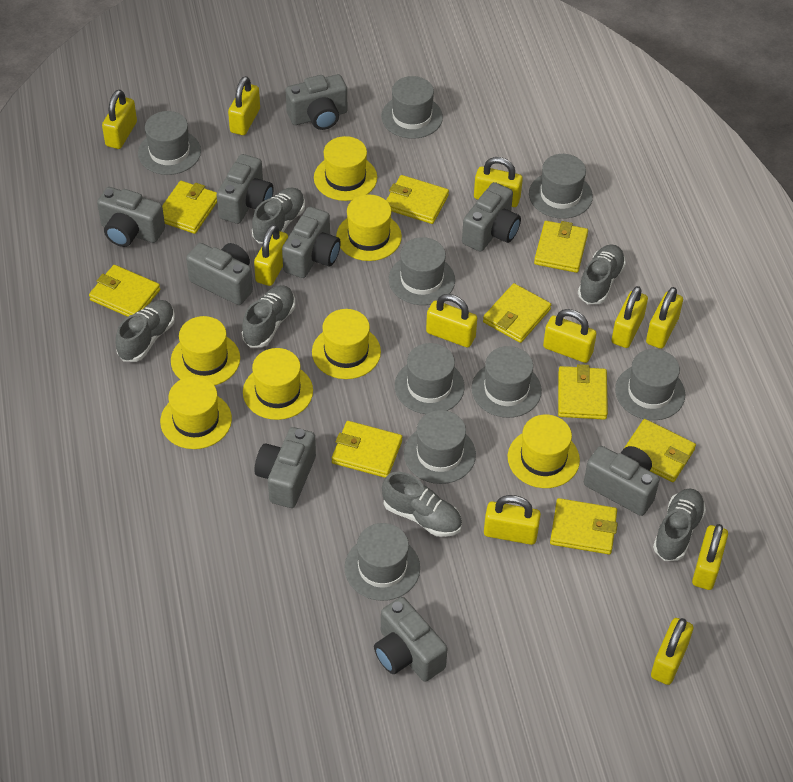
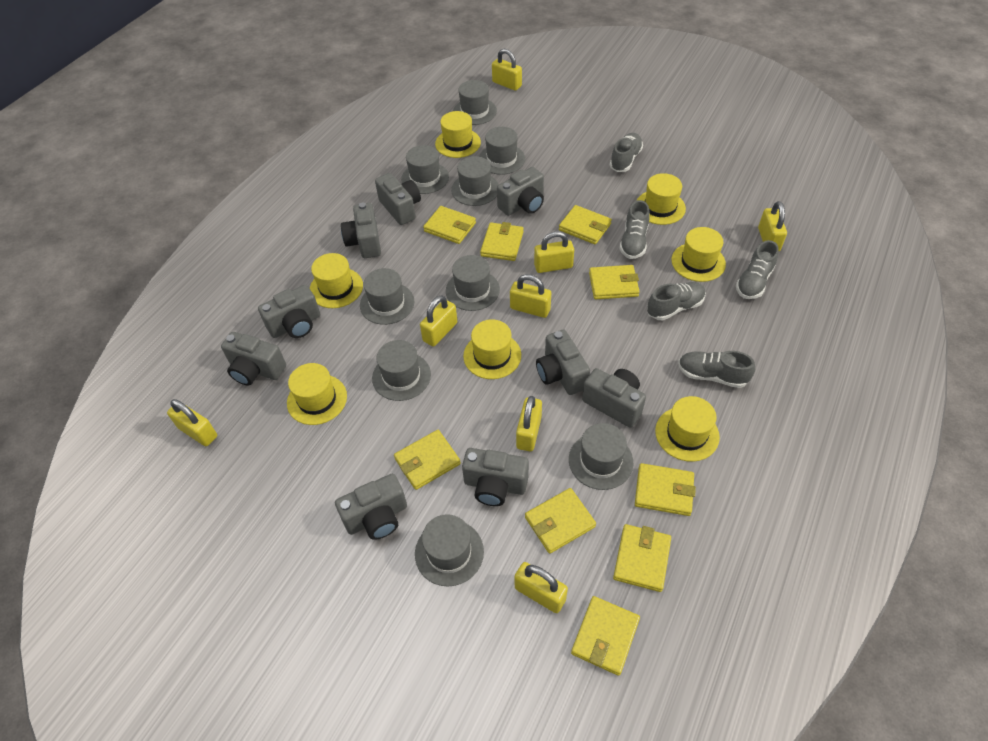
grey shoe: 6 -> 5
yellow padlock: 11 -> 8

